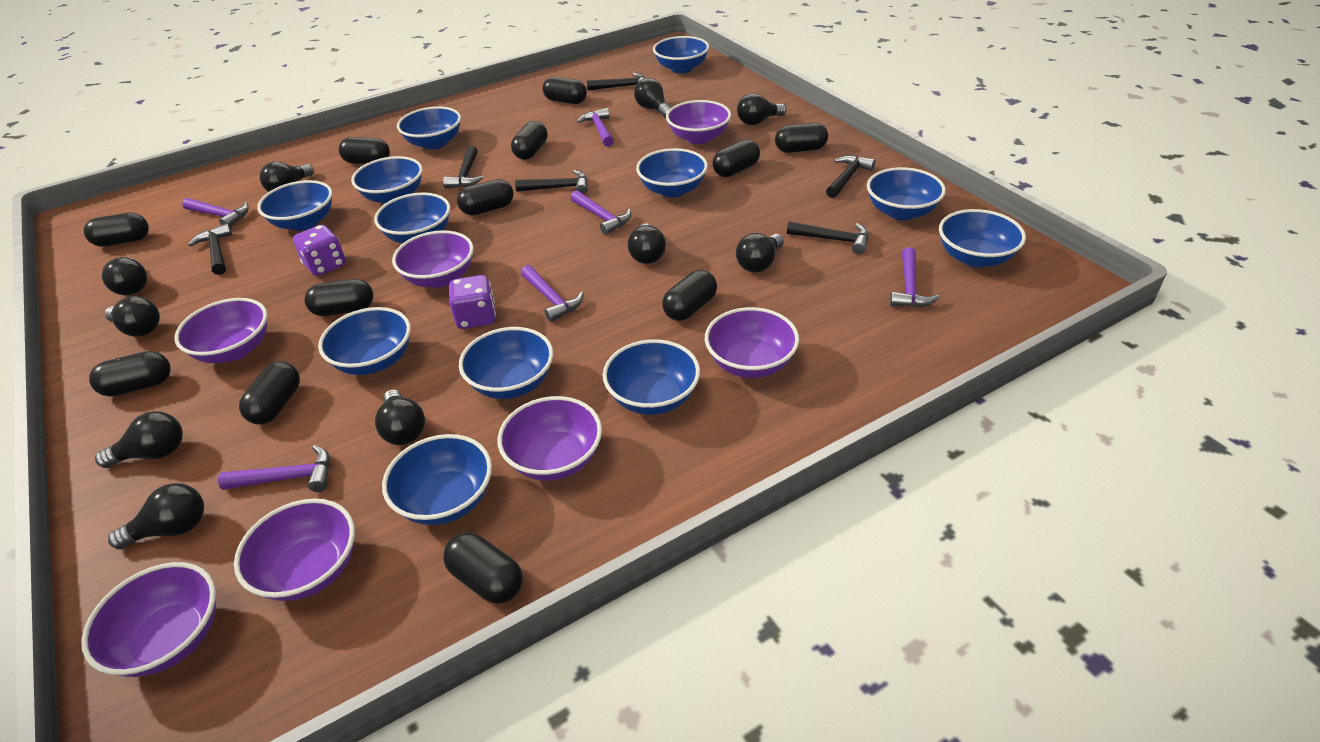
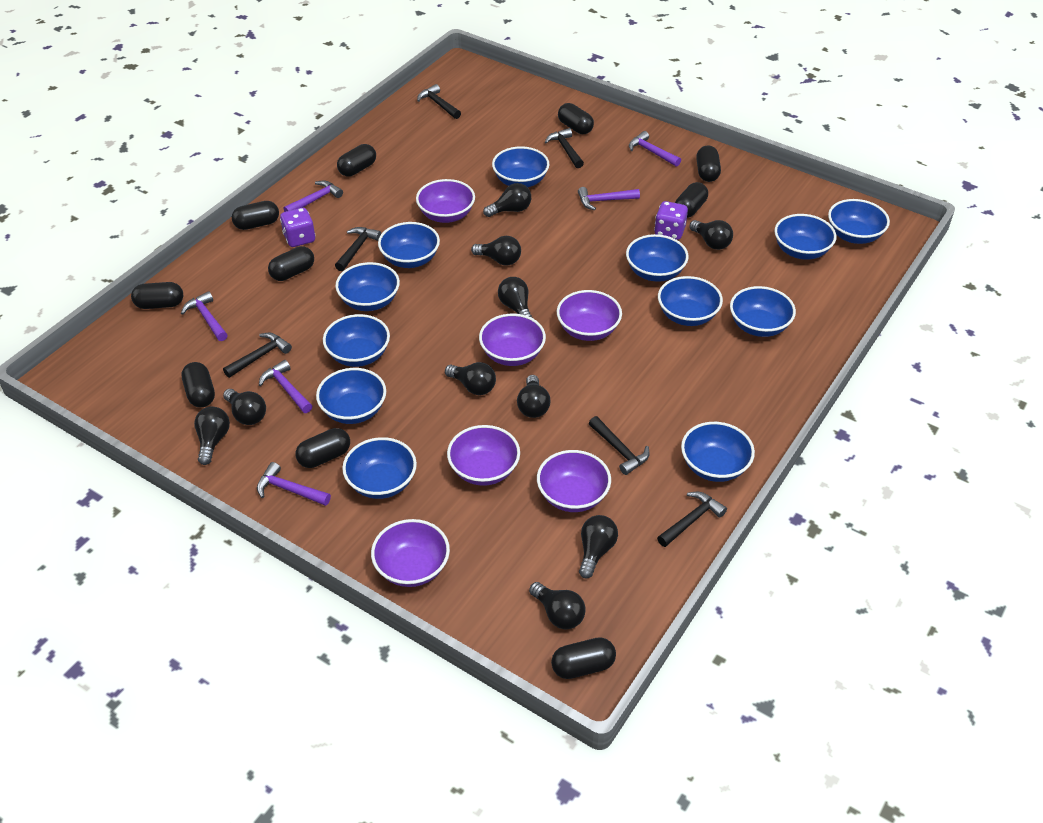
black capsule: 12 -> 10
purple bowl: 7 -> 6

